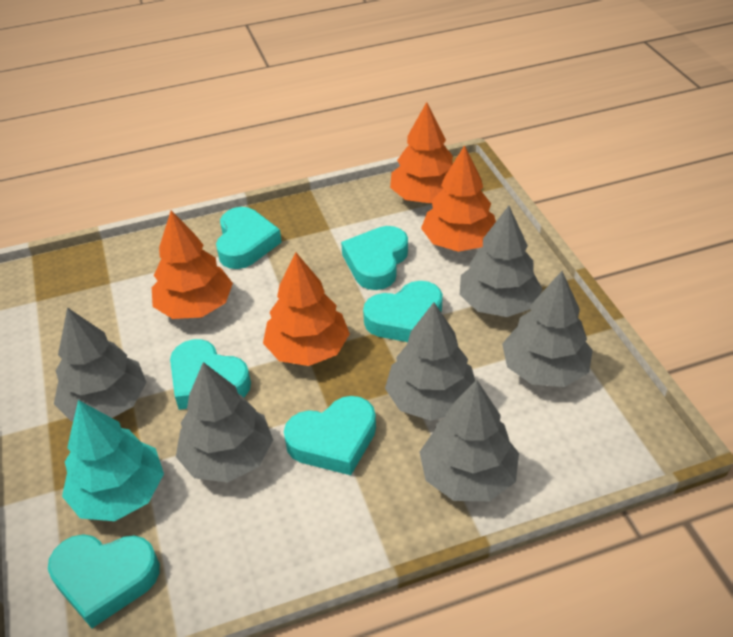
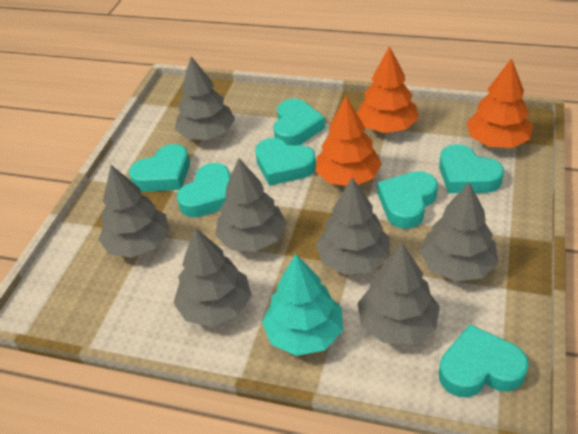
grey tree: 6 -> 7
orange tree: 4 -> 3
turquoise heart: 6 -> 7

